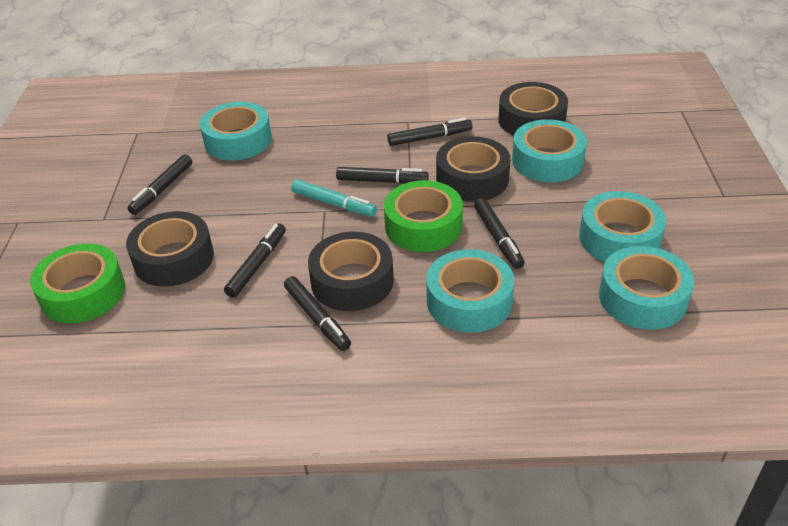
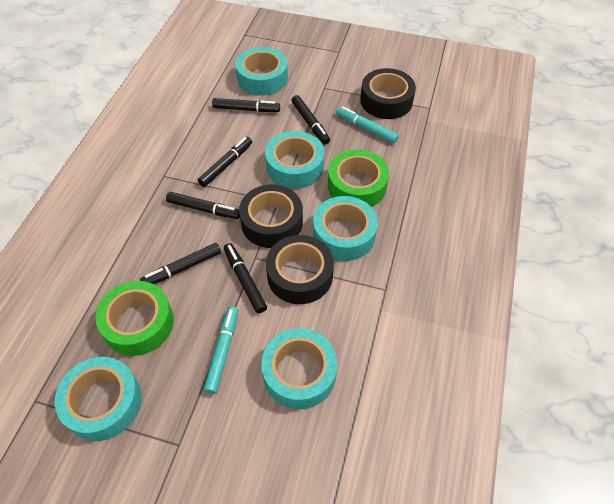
black tape: 4 -> 3
turquoise marker: 1 -> 2

